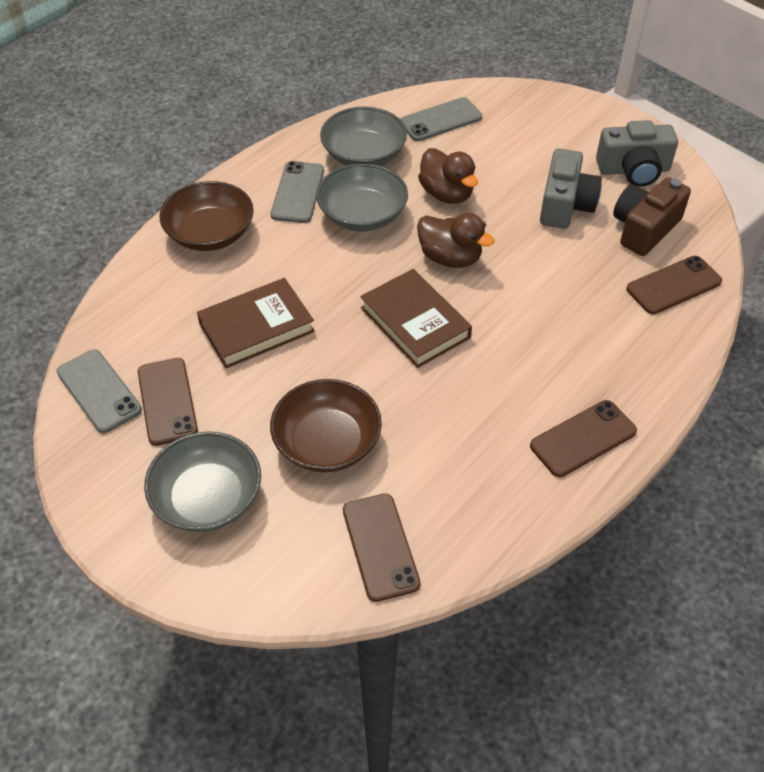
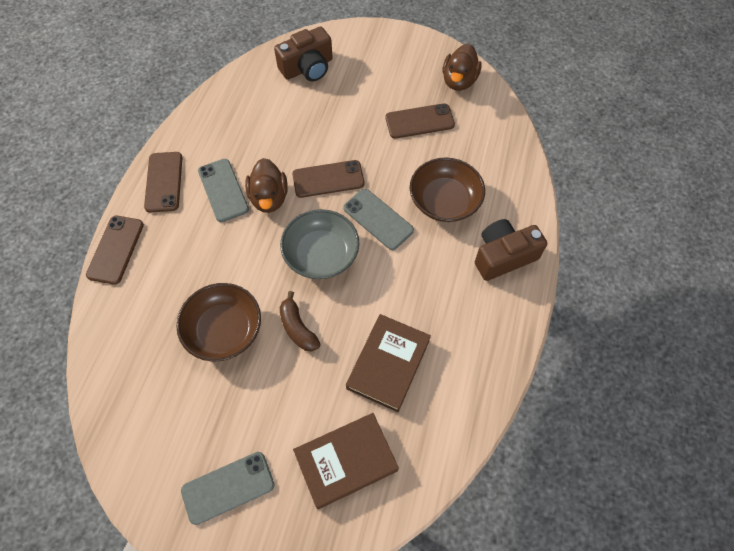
brown banana: 0 -> 1
brown camera: 1 -> 2
grey bowl: 3 -> 1
grey camera: 2 -> 0

